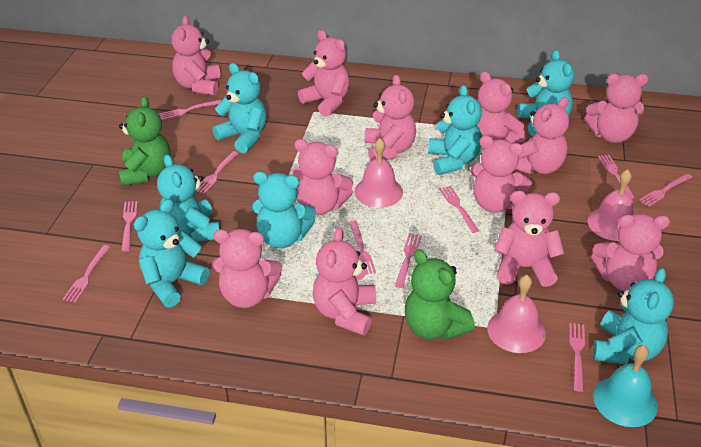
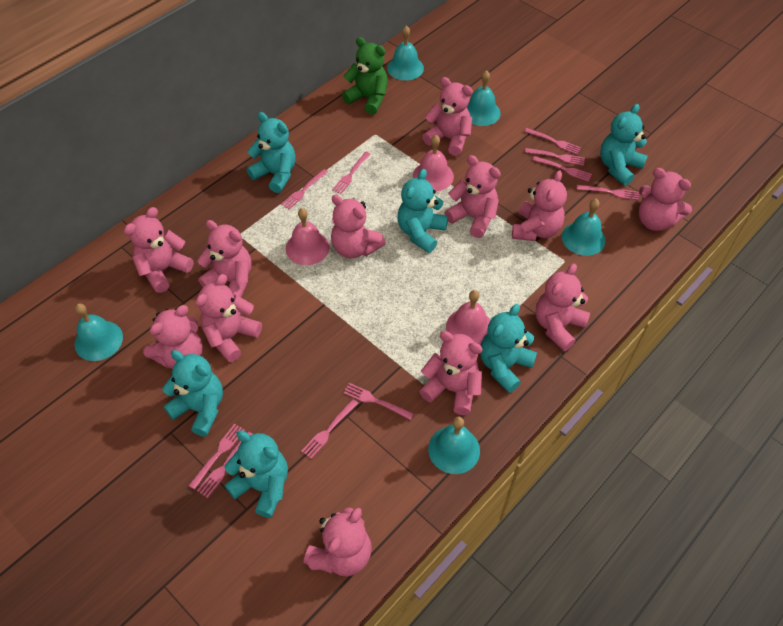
green teddy bear: 2 -> 1
turquoise bell: 1 -> 5
turquoise teddy bear: 7 -> 6

